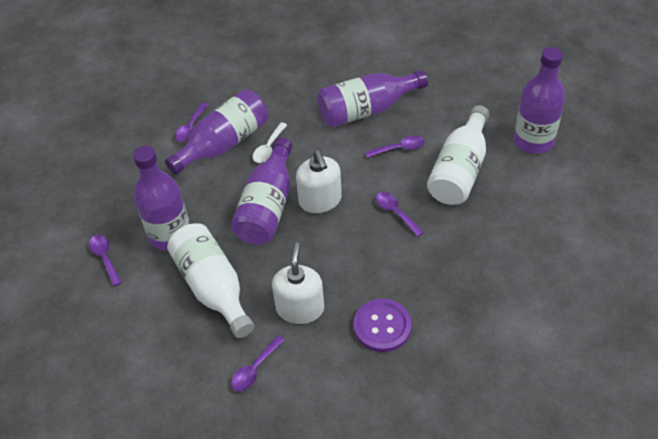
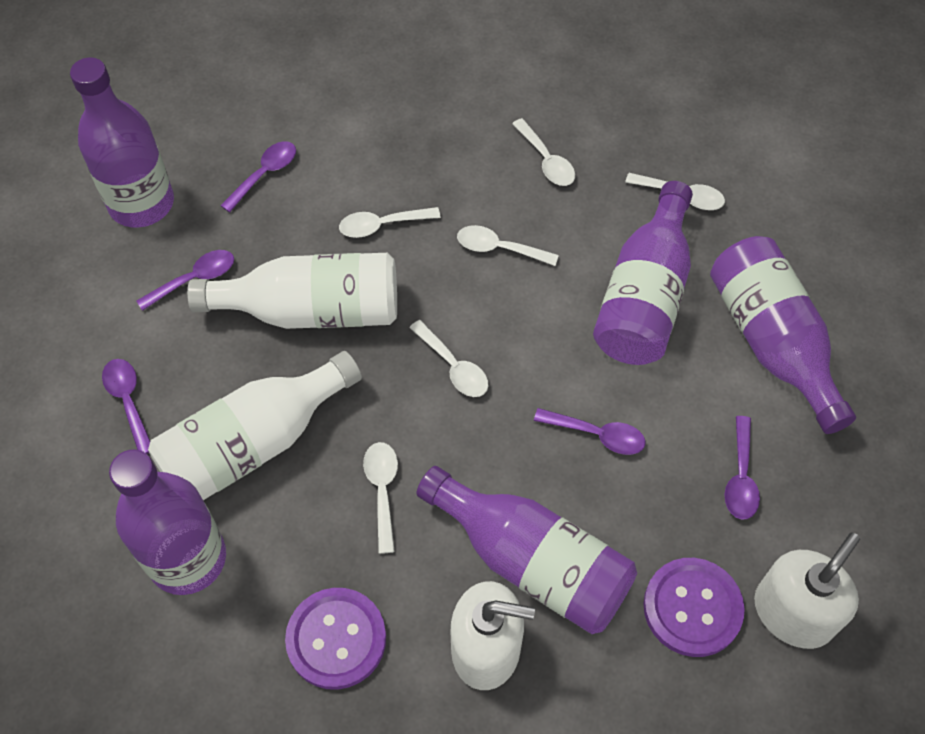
purple button: 1 -> 2
white spoon: 1 -> 6

